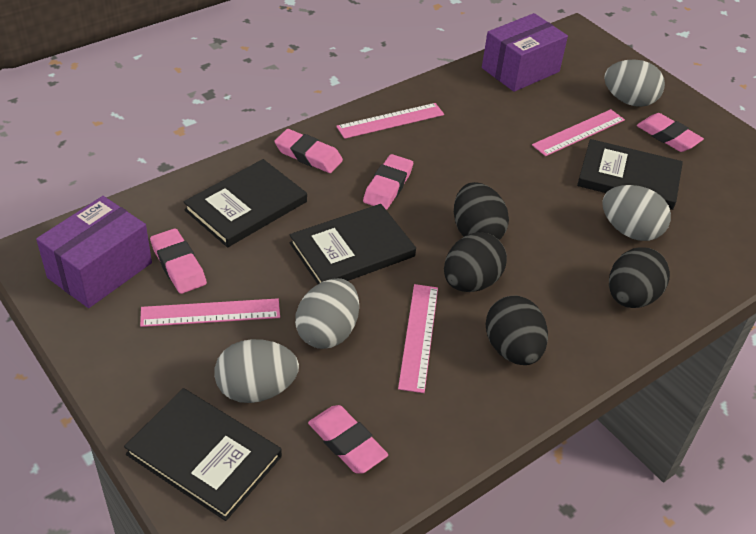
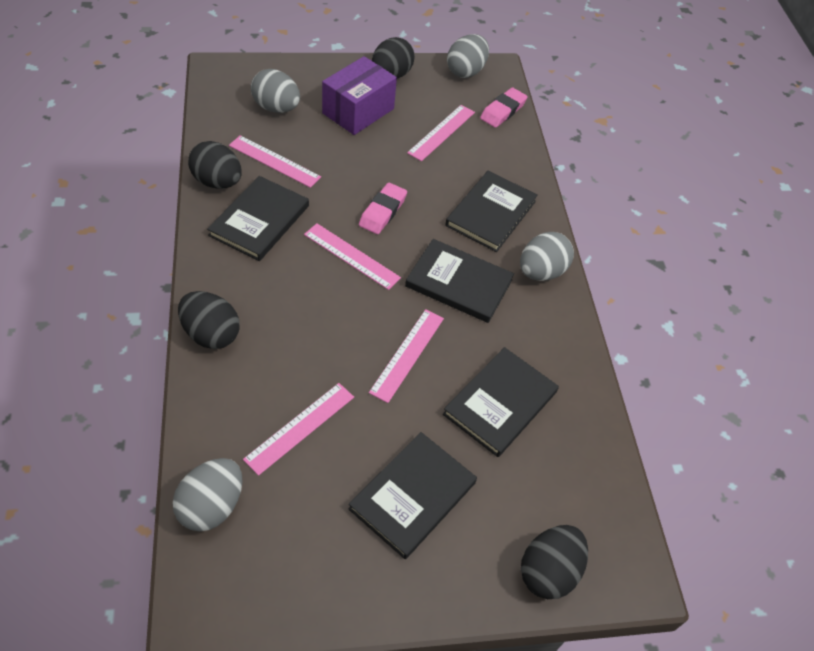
black book: 4 -> 5
pink eraser: 5 -> 2
pink ruler: 4 -> 5
purple box: 2 -> 1

